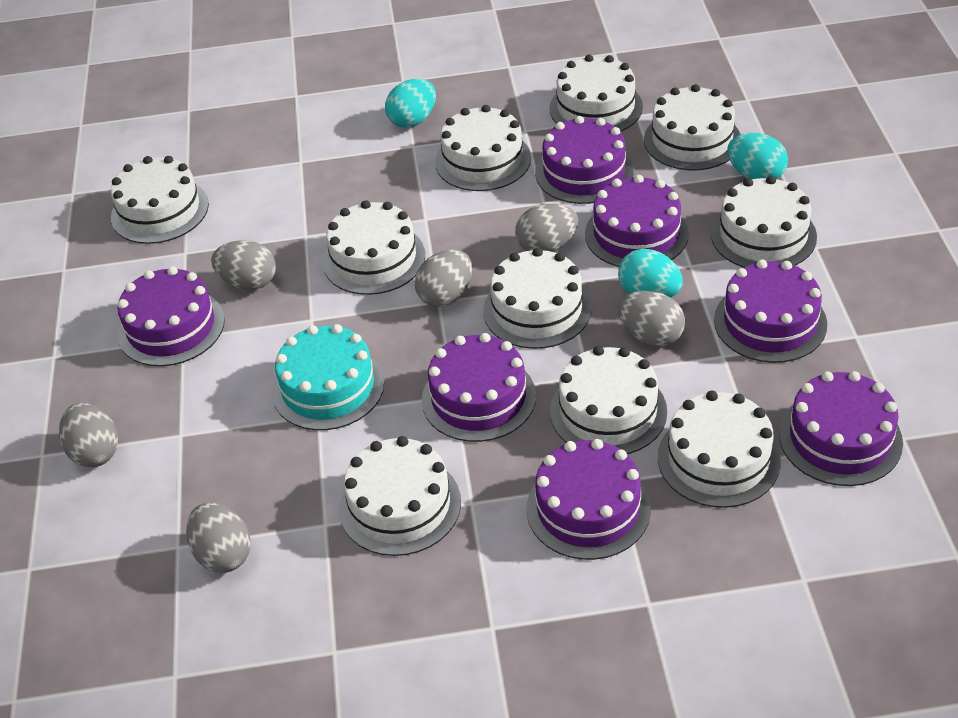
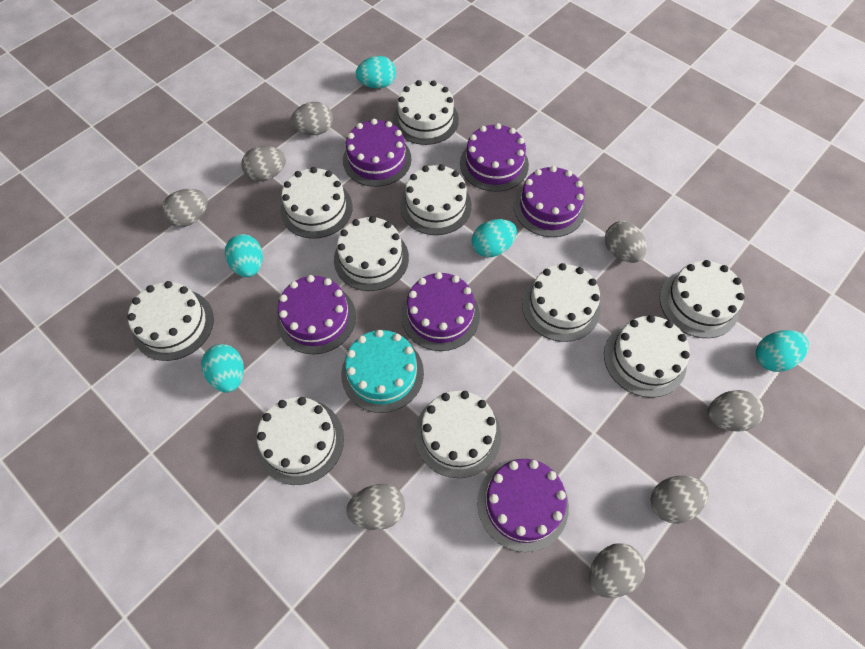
grey egg: 6 -> 8
purple cake: 7 -> 6
turquoise egg: 3 -> 5

